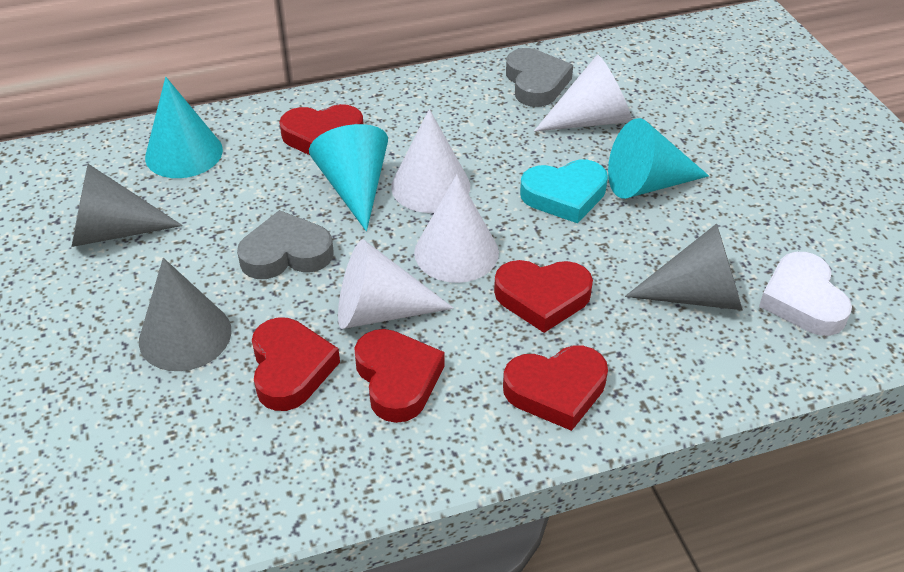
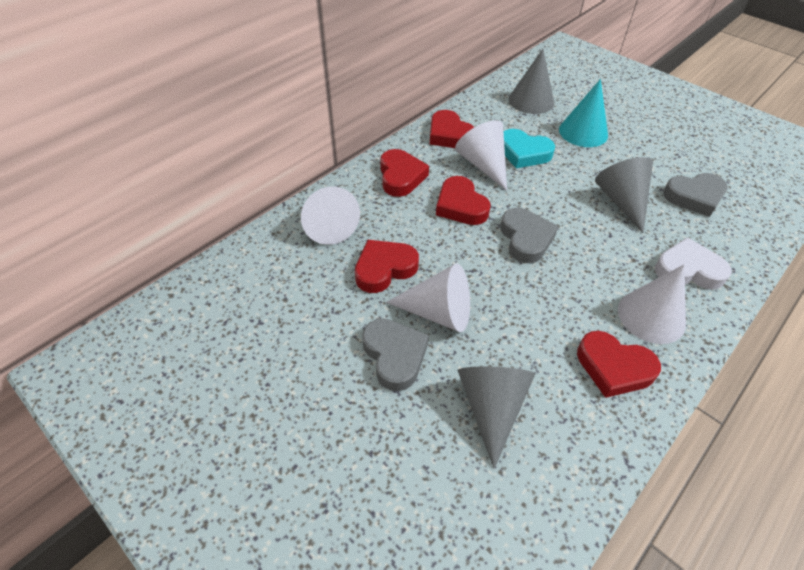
grey heart: 2 -> 3
turquoise cone: 3 -> 1

